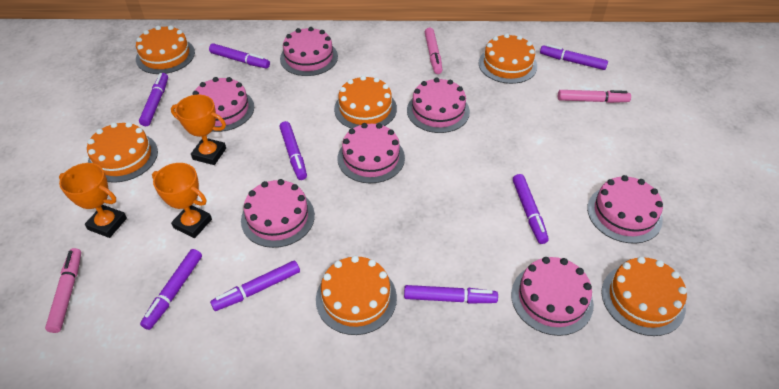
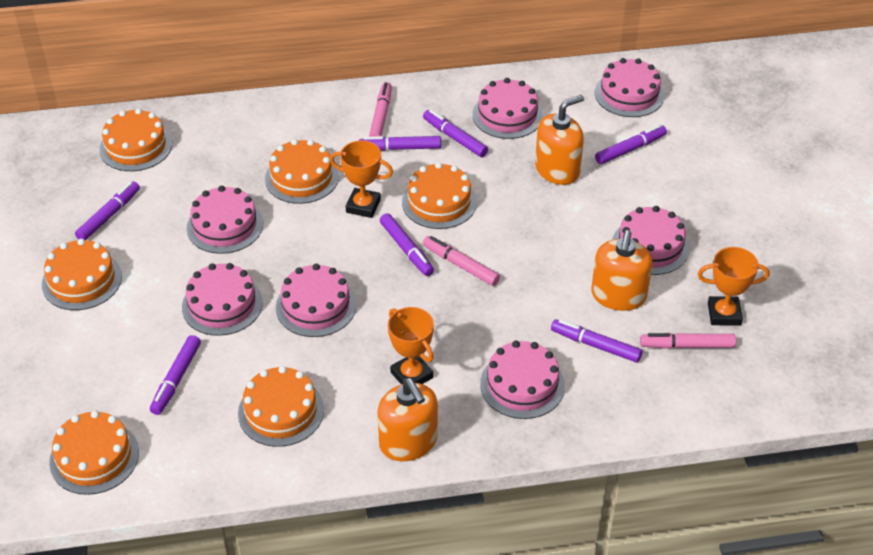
orange soap dispenser: 0 -> 3
purple marker: 8 -> 7

